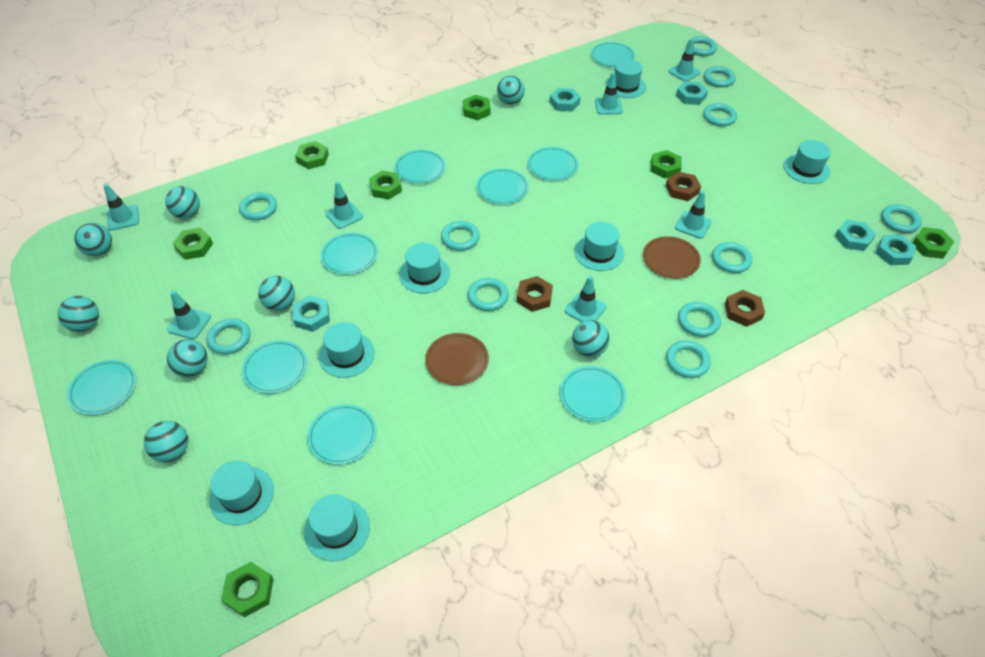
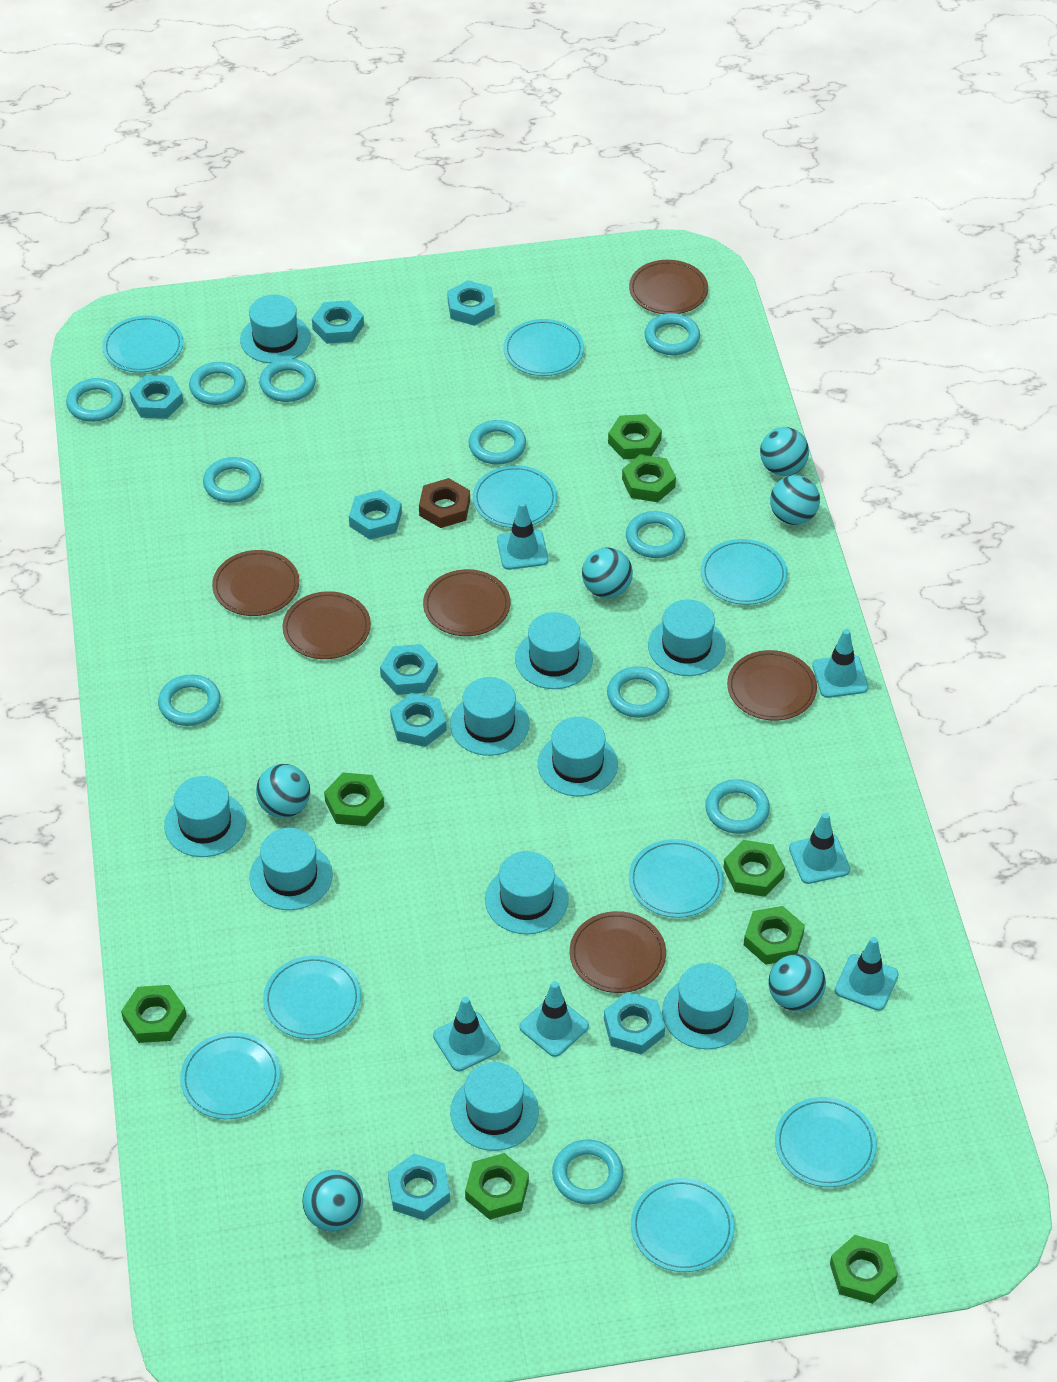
brown nut: 3 -> 1
brown plate: 2 -> 6
green nut: 7 -> 8
turquoise ball: 8 -> 6
turquoise hat: 7 -> 10
turquoise nut: 5 -> 8
turquoise traffic cone: 7 -> 6

